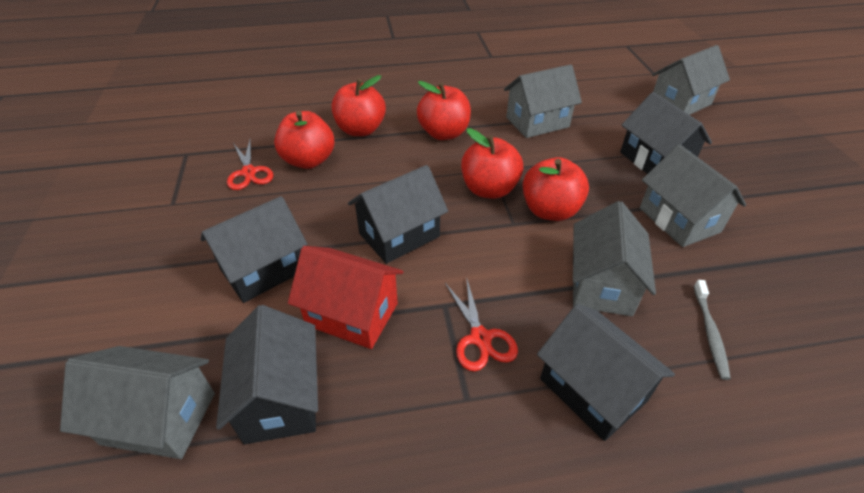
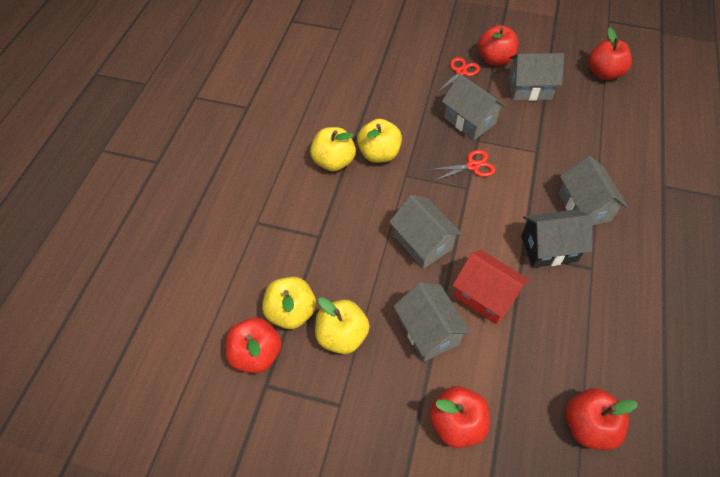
black house: 5 -> 1
grey toothbrush: 1 -> 0
yellow apple: 0 -> 4

